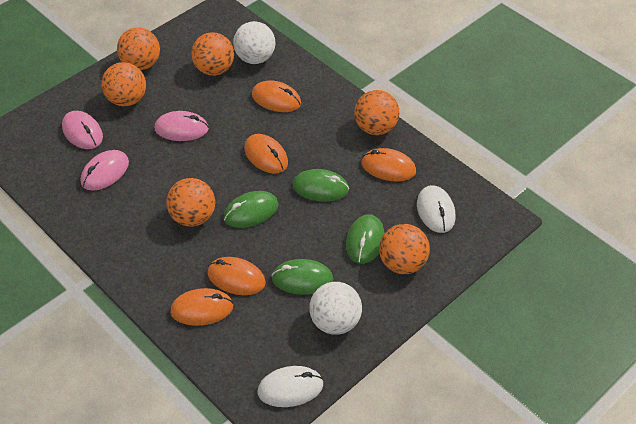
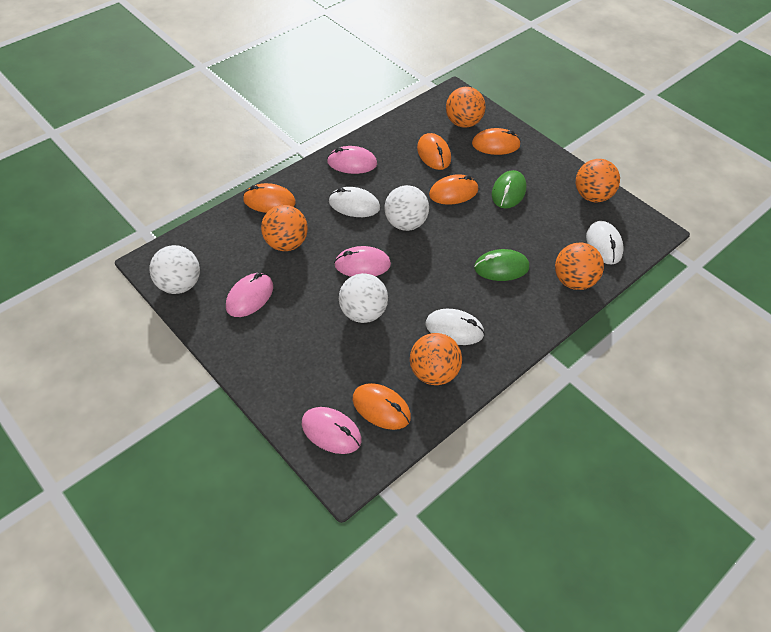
green mouse: 4 -> 2
orange ball: 6 -> 5
pink mouse: 3 -> 4
white ball: 2 -> 3
white mouse: 2 -> 3

